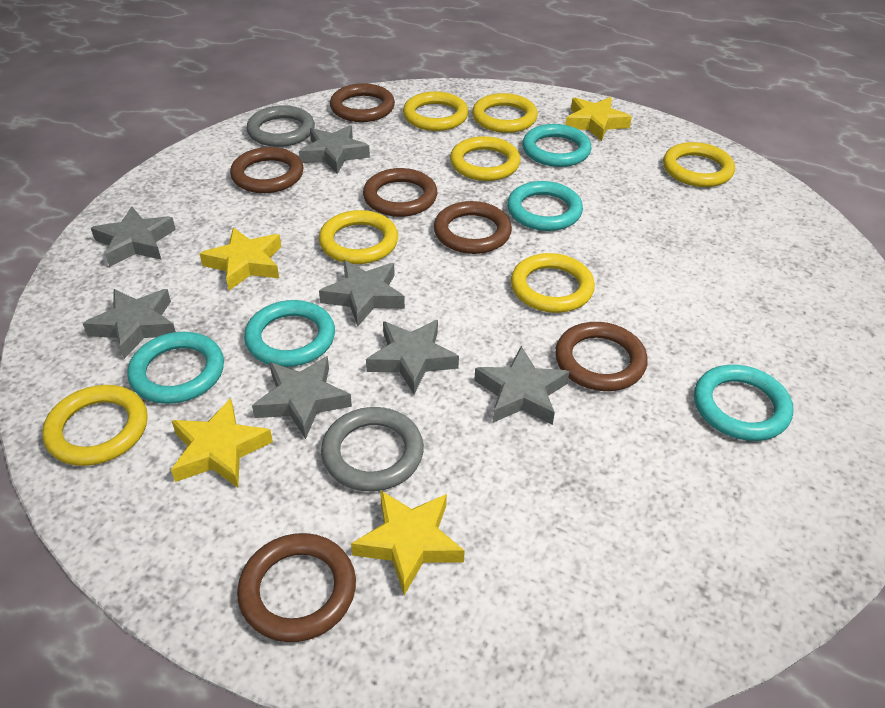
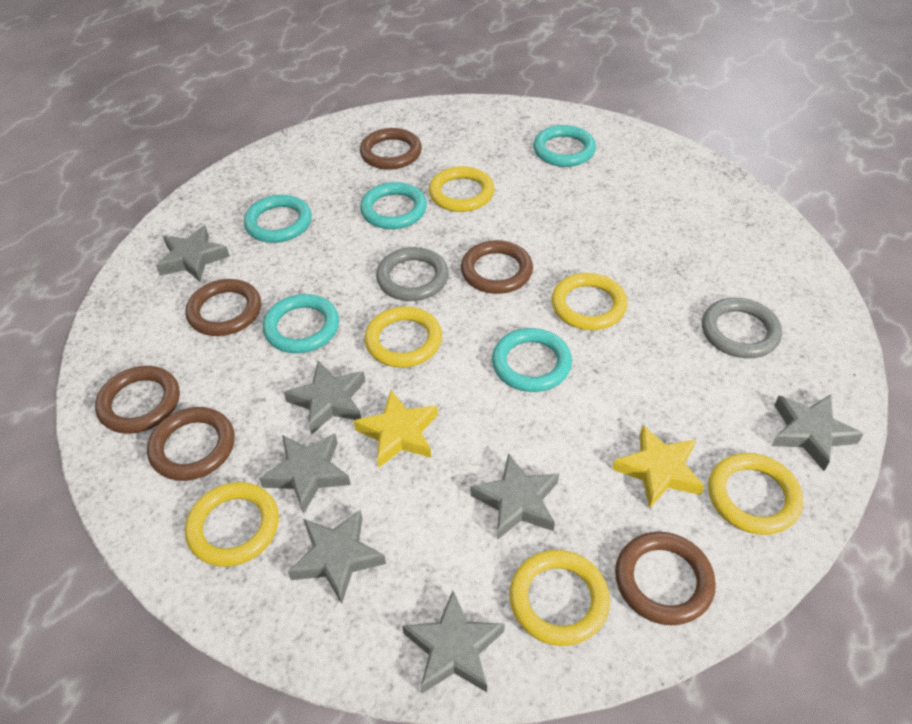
yellow ring: 7 -> 6
yellow star: 4 -> 2

